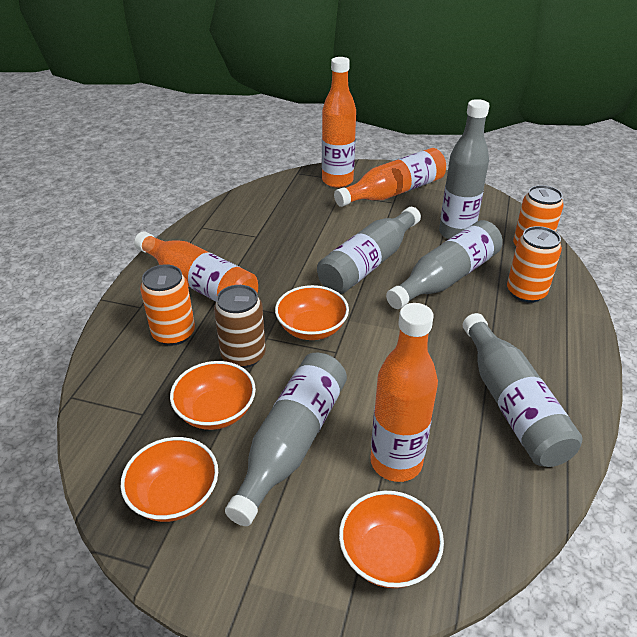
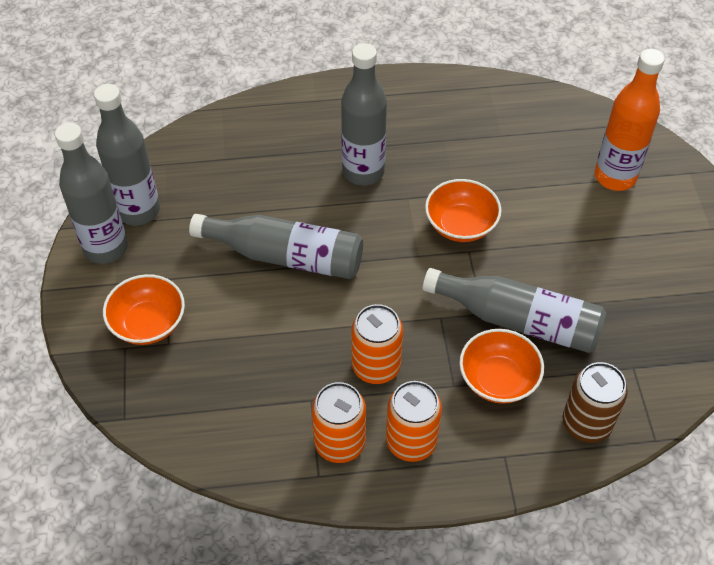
orange bottle: 4 -> 1
orange bowl: 4 -> 3

